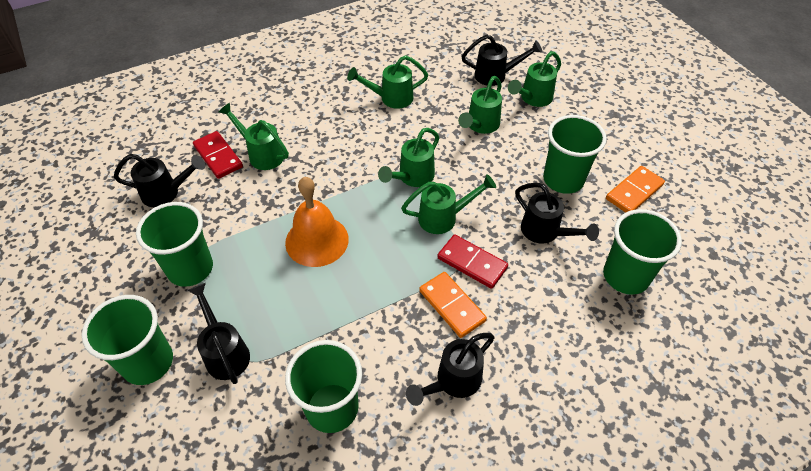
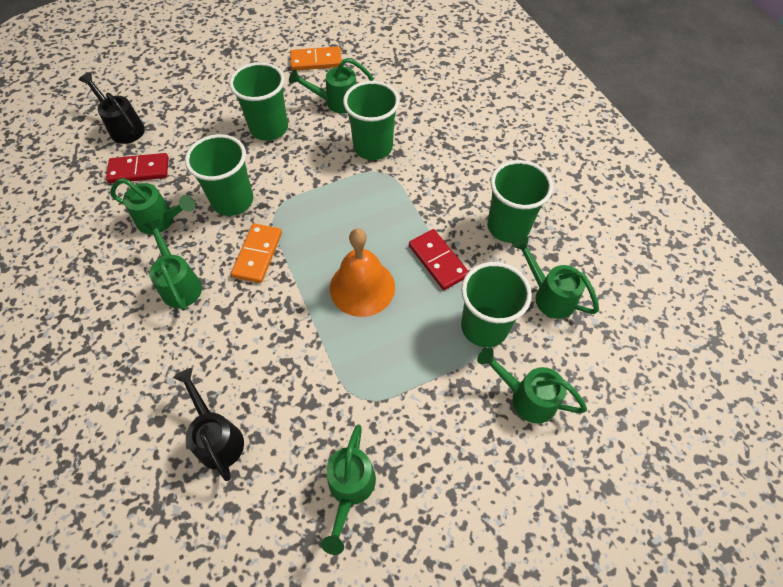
black watering can: 5 -> 2

